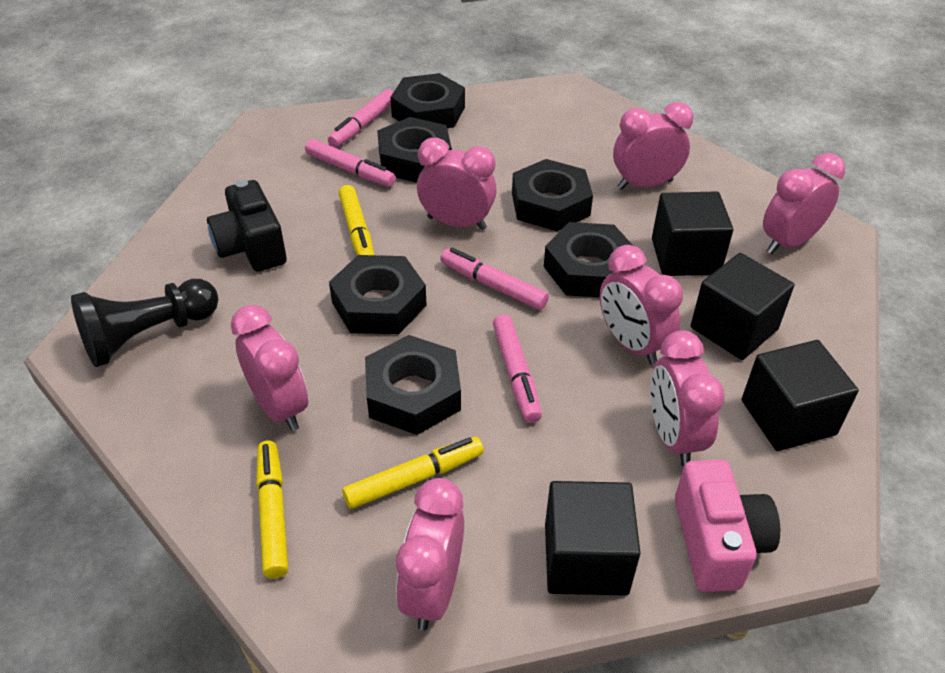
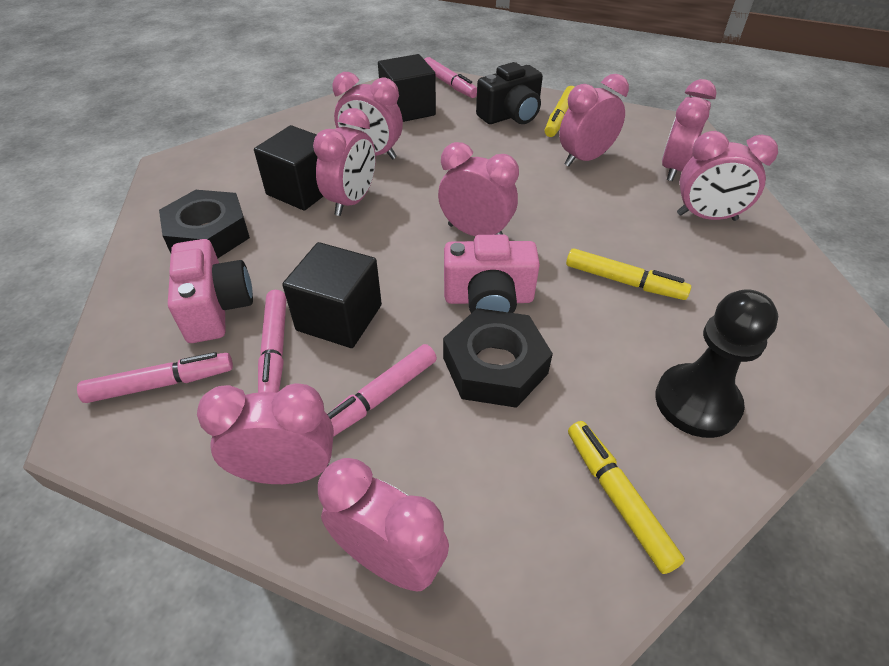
black cube: 4 -> 3
black nut: 6 -> 2
pink camera: 1 -> 2
pink clock: 7 -> 8

